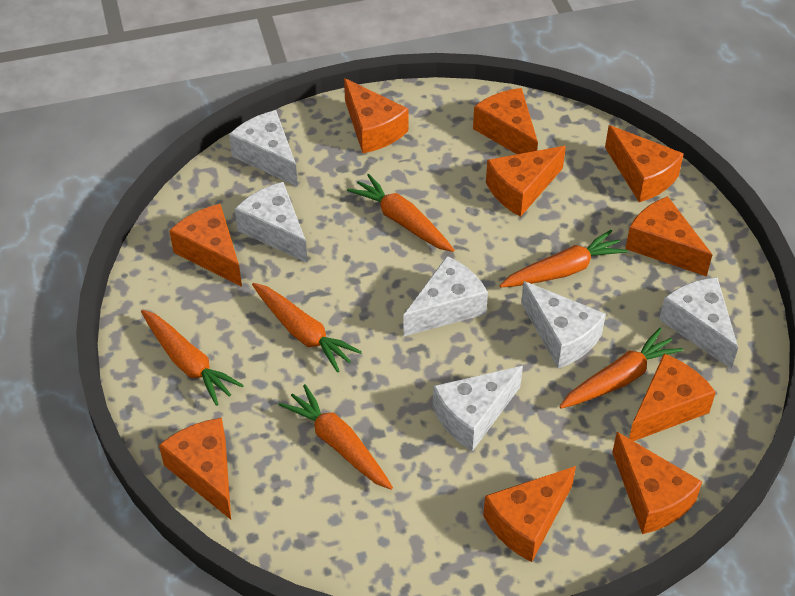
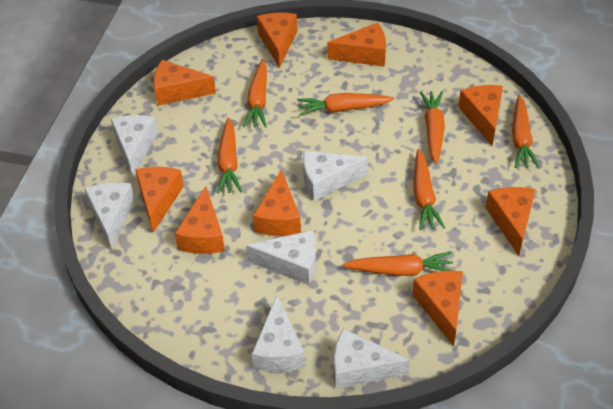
orange carrot: 6 -> 7
orange cheese: 10 -> 9

